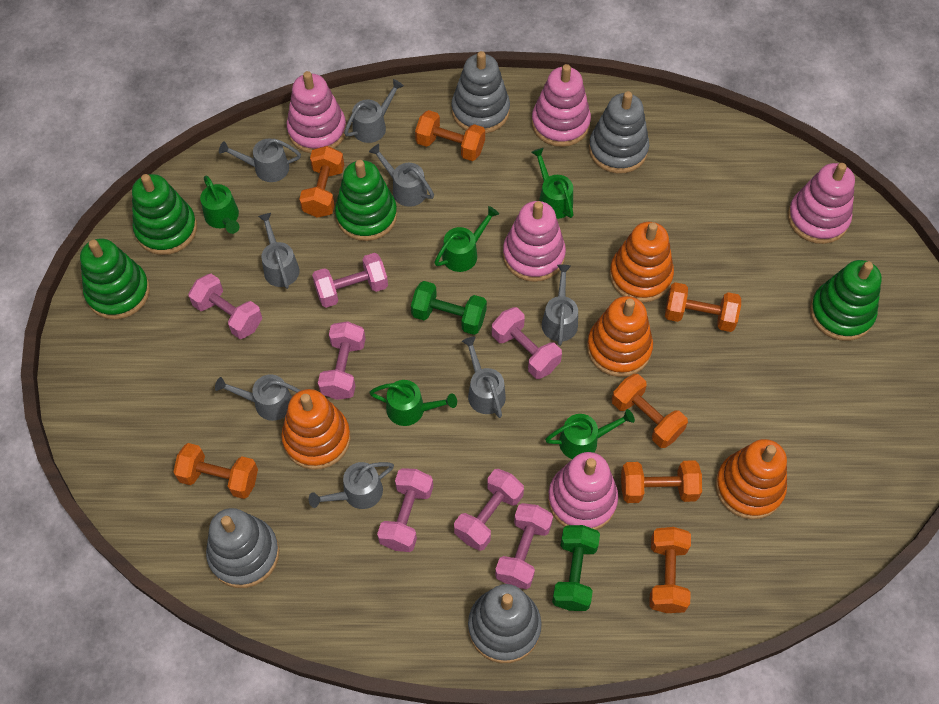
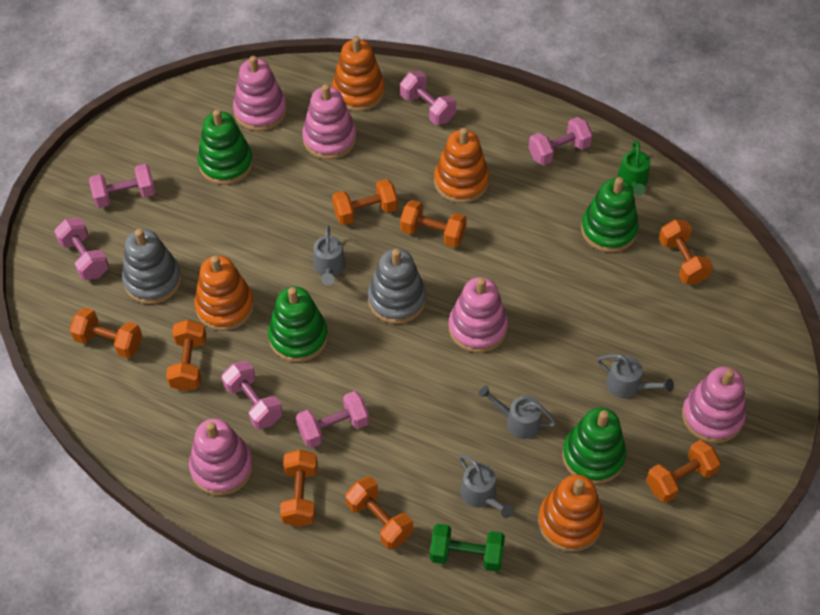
green dumbbell: 2 -> 1
green watering can: 5 -> 1
grey stacking toy: 4 -> 2
grey watering can: 8 -> 4
orange dumbbell: 7 -> 8
pink dumbbell: 7 -> 6

